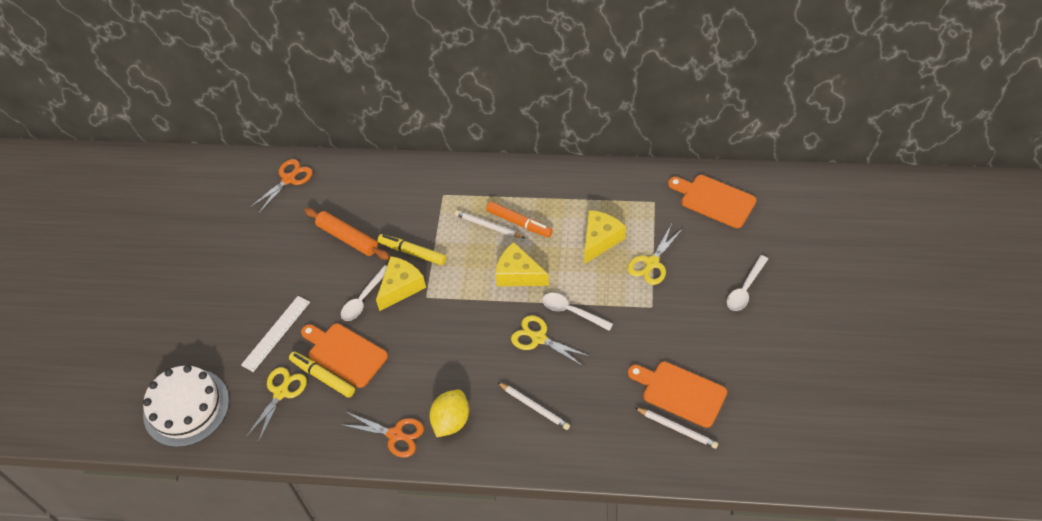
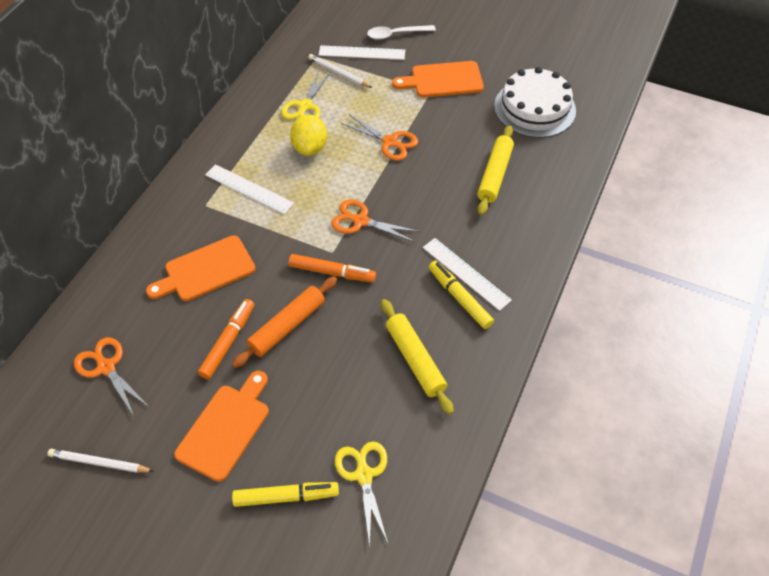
orange marker: 1 -> 2
orange scissors: 2 -> 3
white pencil: 3 -> 2
white ruler: 1 -> 3
white spoon: 3 -> 1
yellow cheese: 3 -> 0
yellow rolling pin: 0 -> 2
yellow scissors: 3 -> 2

